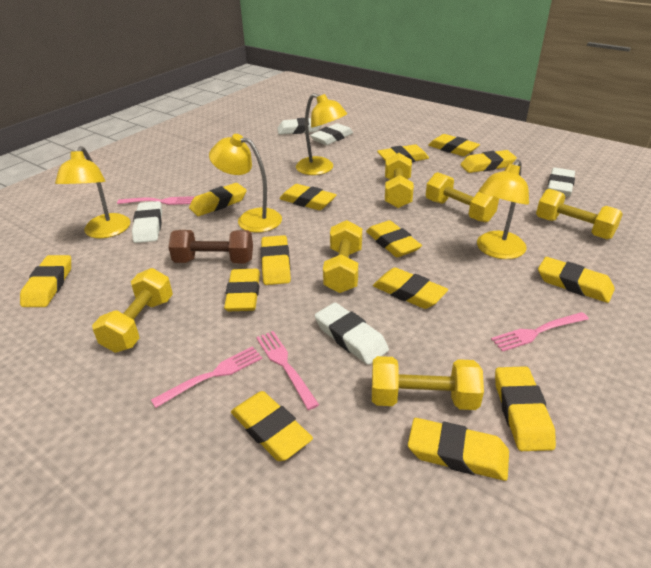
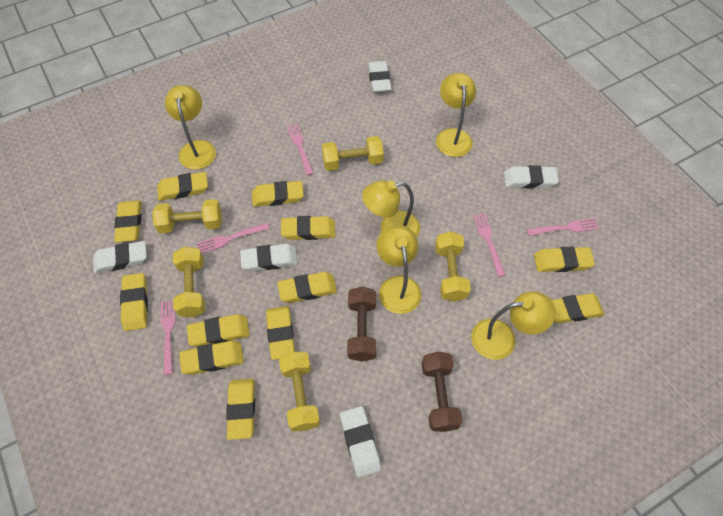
brown dumbbell: 1 -> 2
pink fork: 4 -> 5
yellow dumbbell: 6 -> 5
yellow eraser: 14 -> 12
yellow lamp: 4 -> 5

